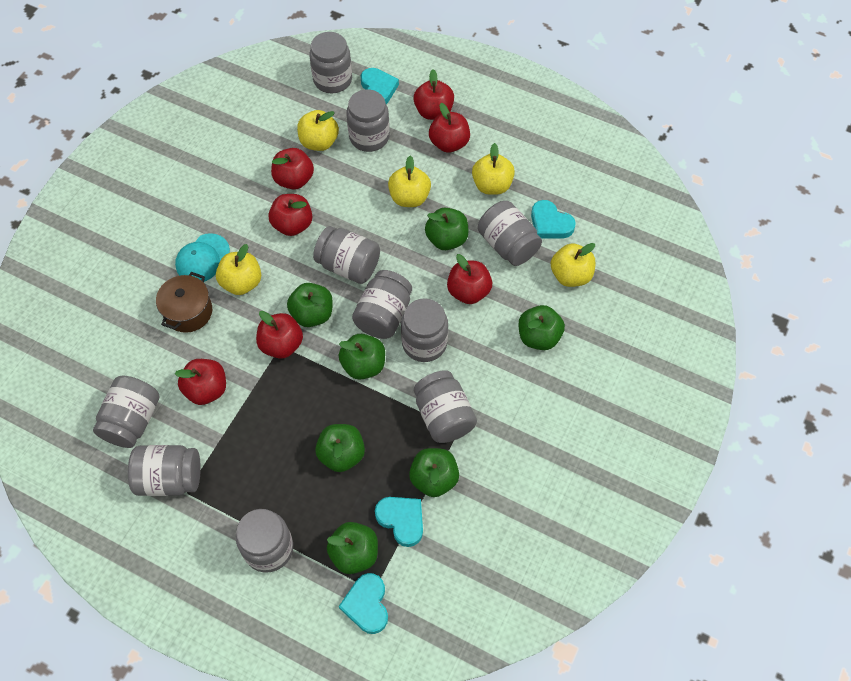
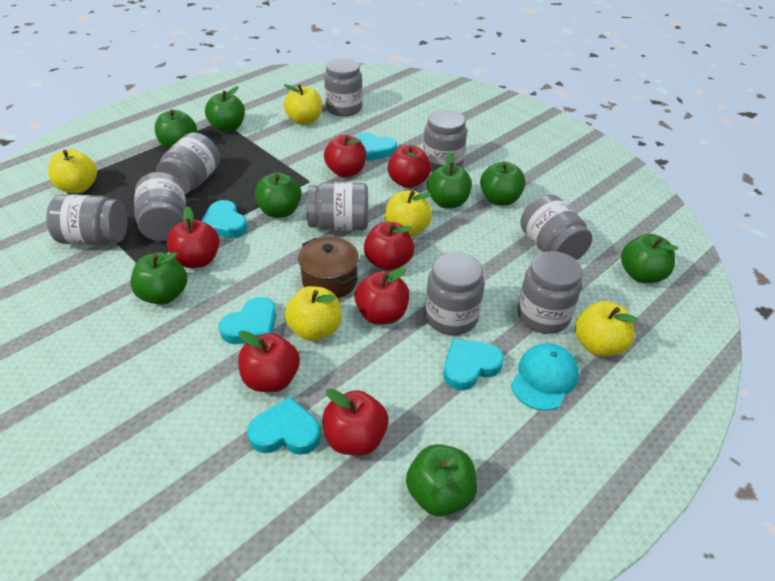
green apple: 7 -> 8
grey jar: 10 -> 9
turquoise heart: 4 -> 5

